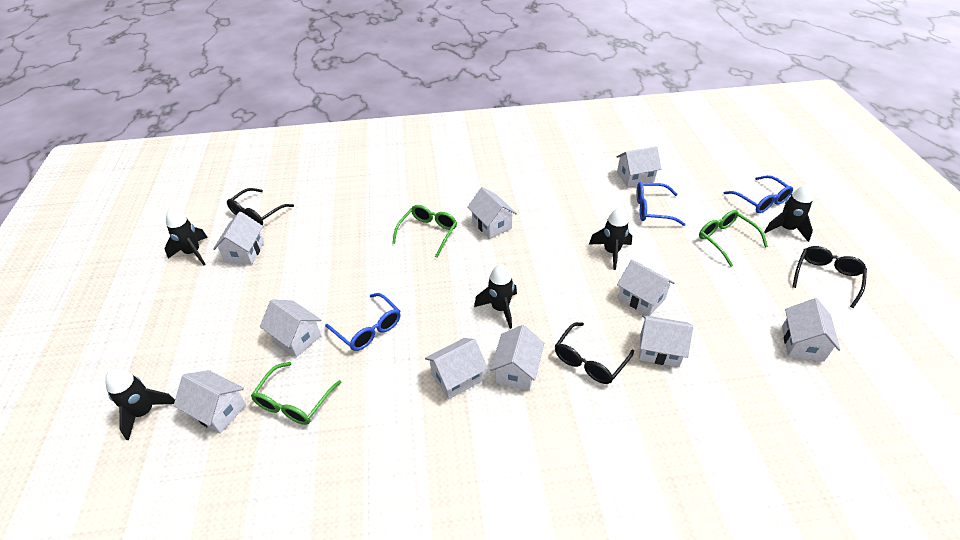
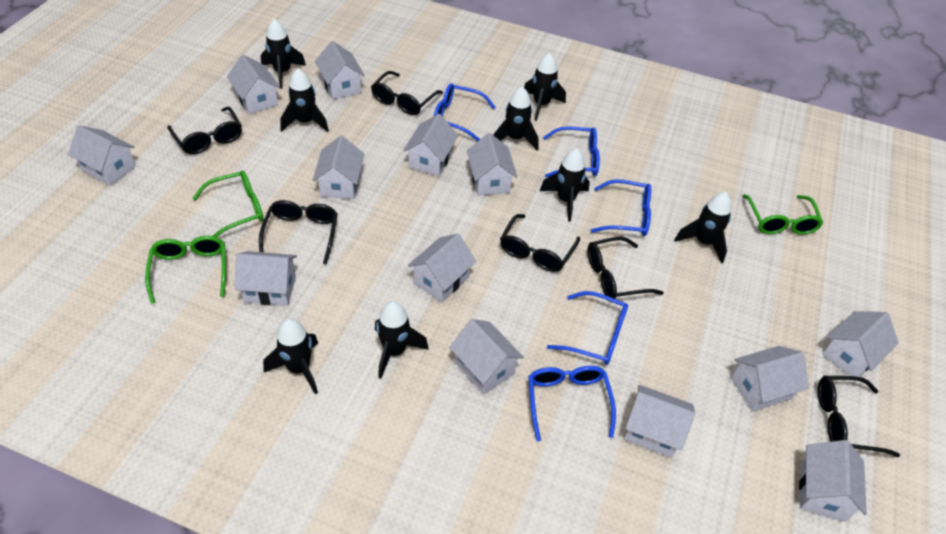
black glasses: 3 -> 6
black rocket: 5 -> 8
blue glasses: 3 -> 5
white house: 10 -> 13

